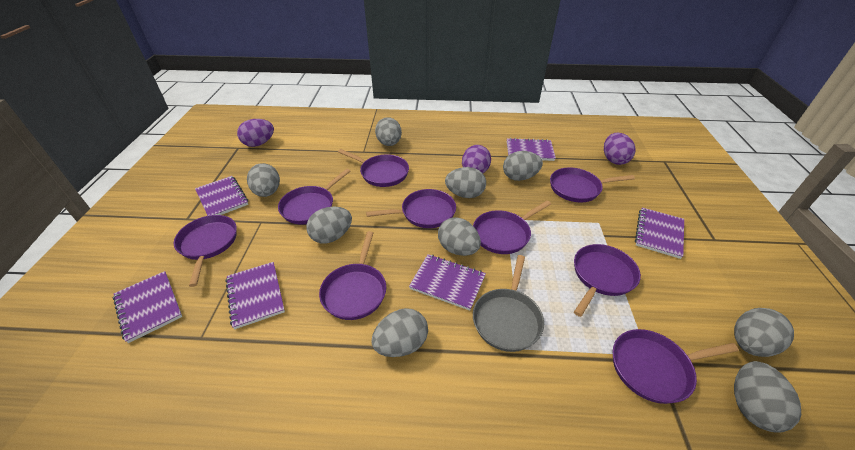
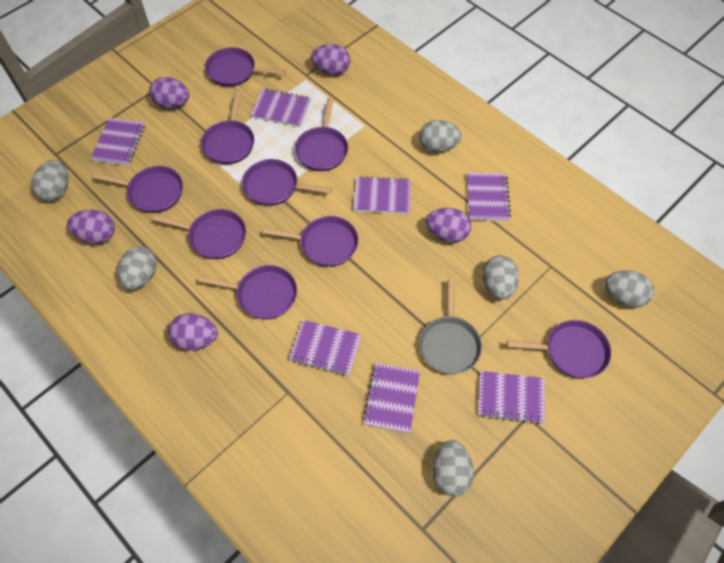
grey egg: 9 -> 6
purple egg: 3 -> 5
purple notebook: 6 -> 7

